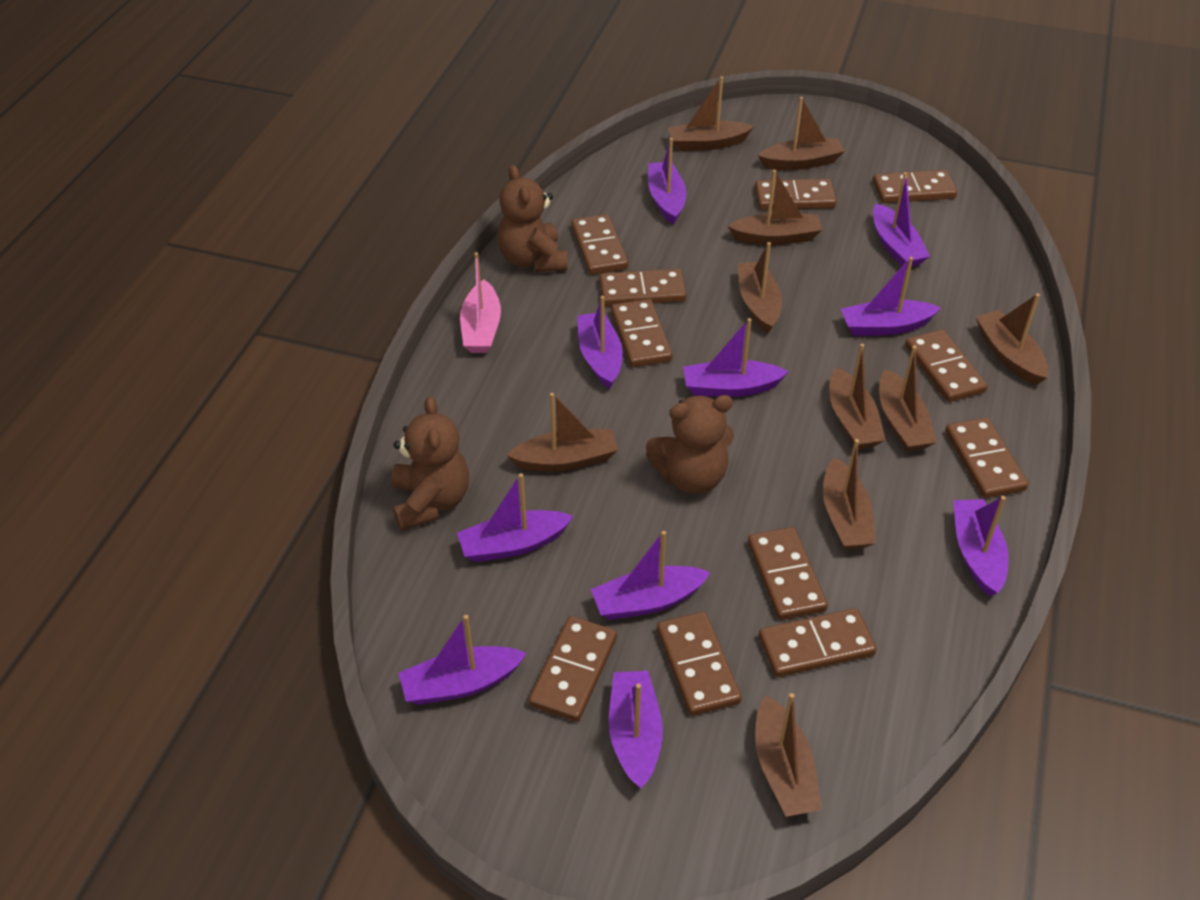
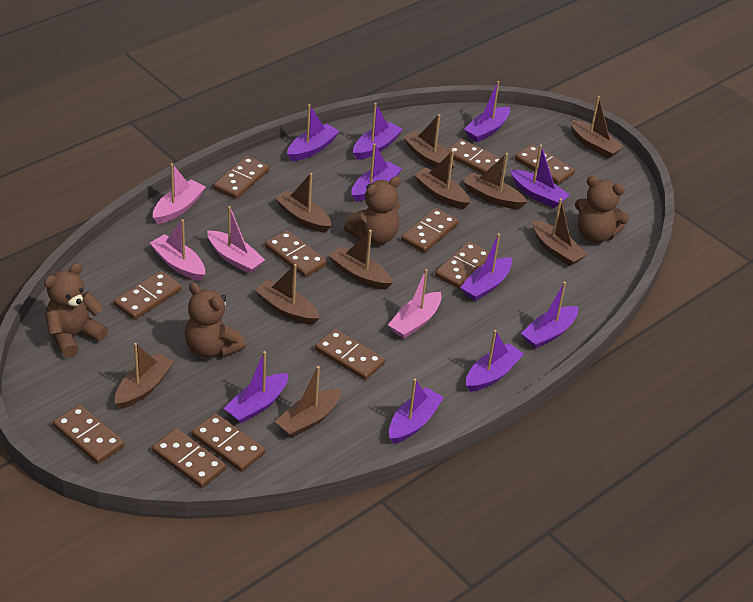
brown teddy bear: 3 -> 4
pink boat: 1 -> 4

